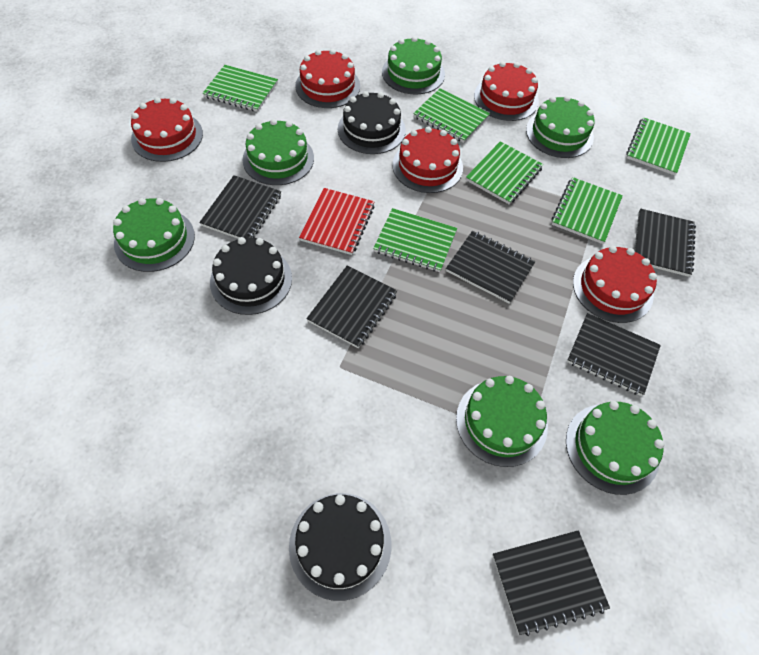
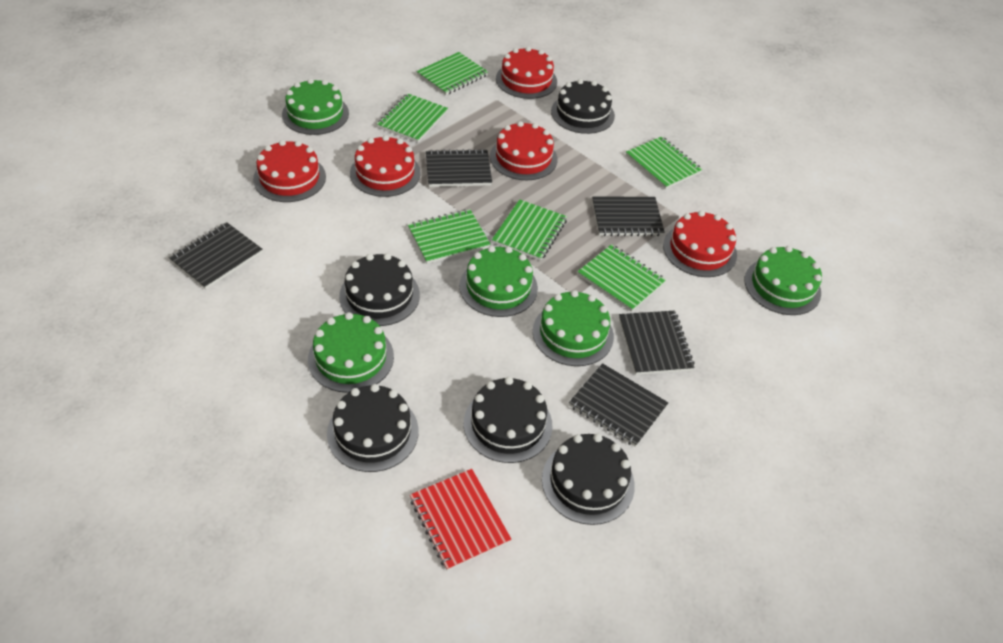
black cake: 3 -> 5
black notebook: 6 -> 5
green cake: 6 -> 5

